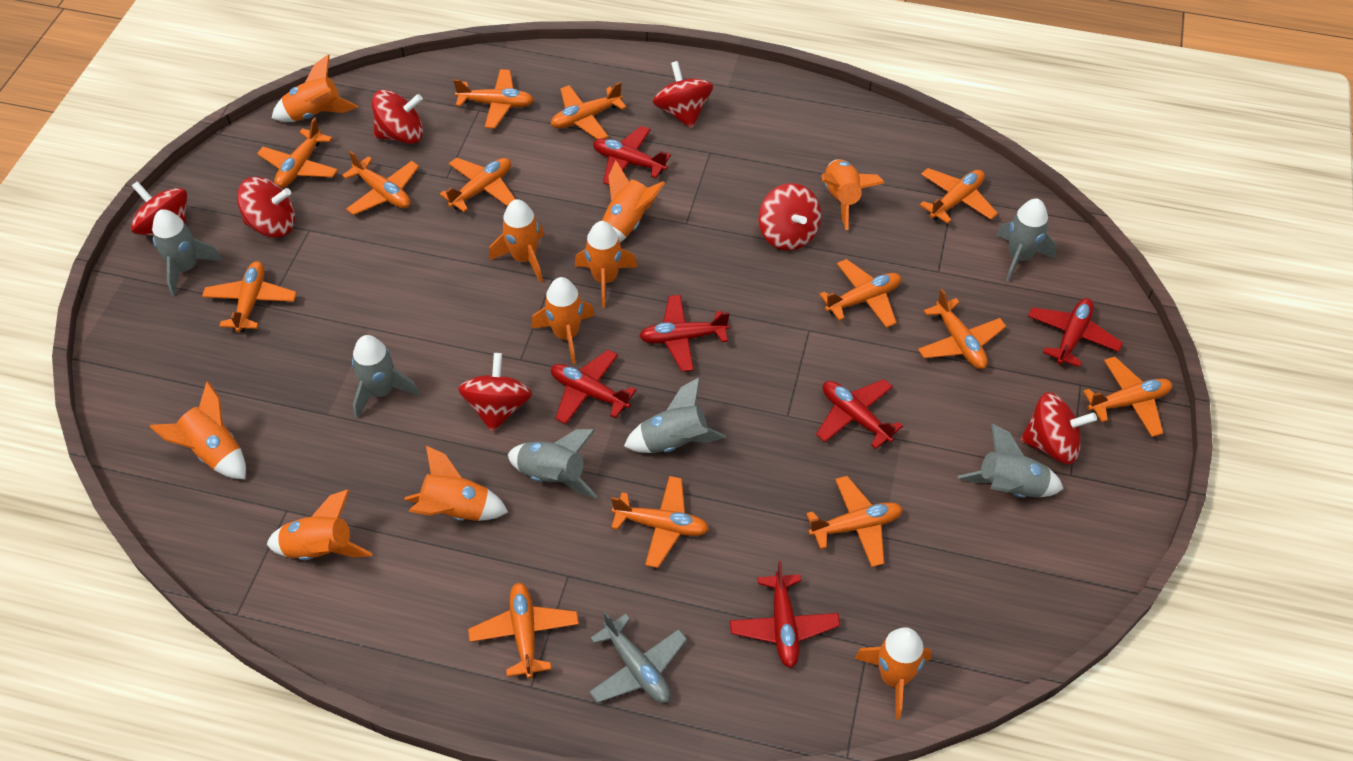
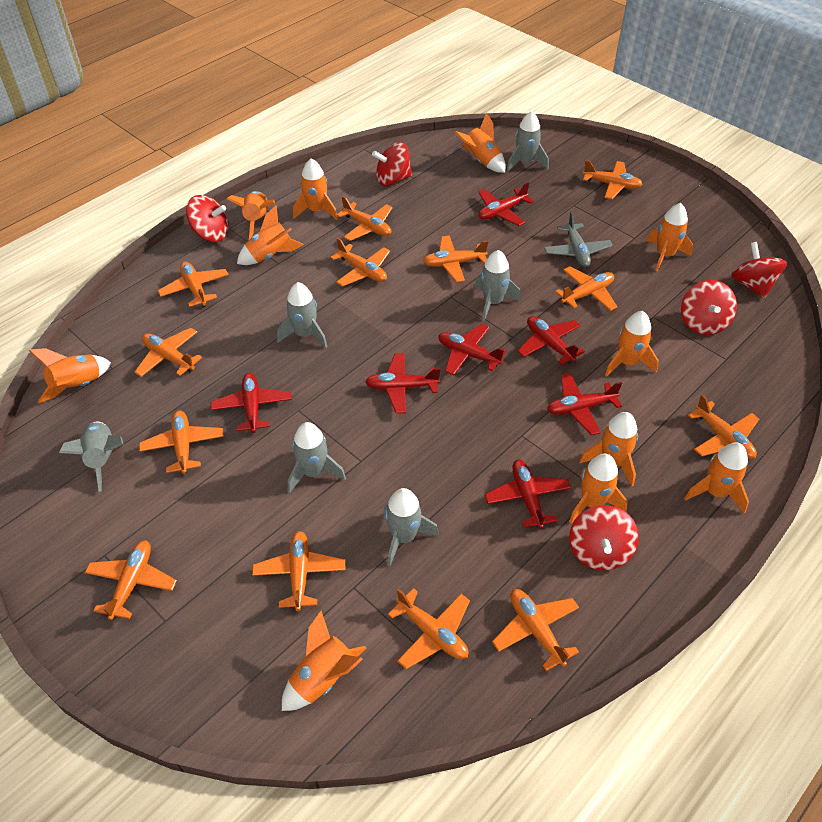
orange rocket: 10 -> 11
red plane: 6 -> 7
red spinning top: 7 -> 5

